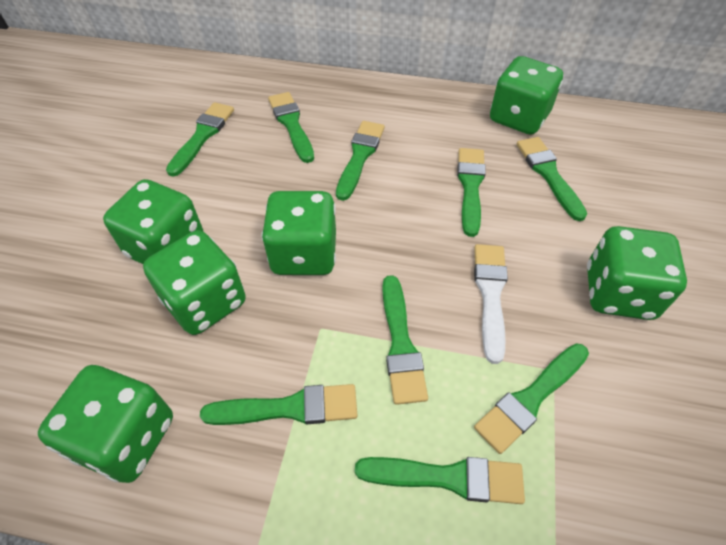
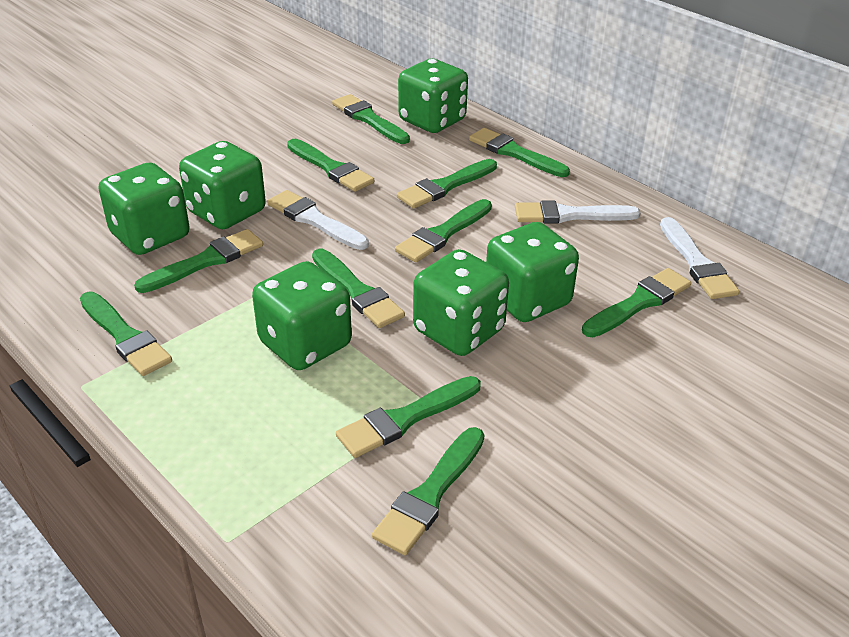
green brush: 9 -> 11
white brush: 1 -> 3

